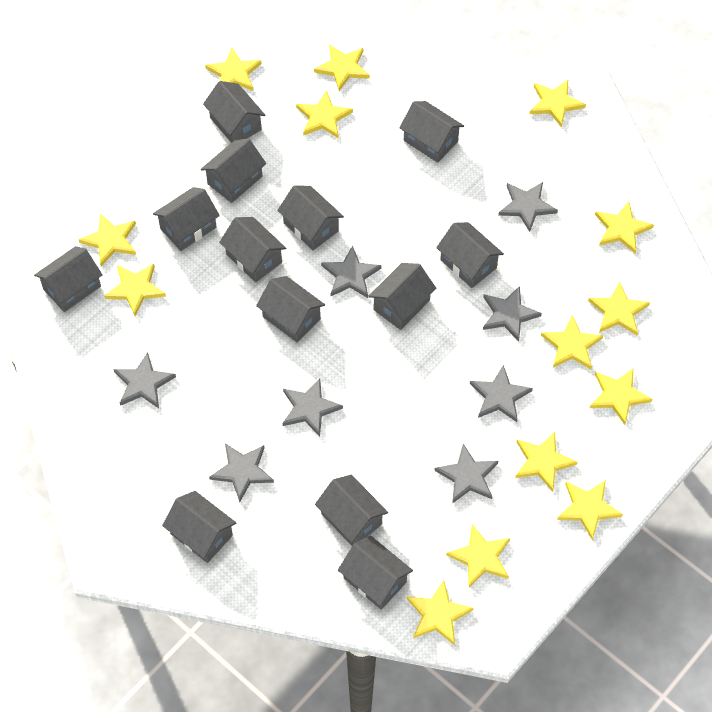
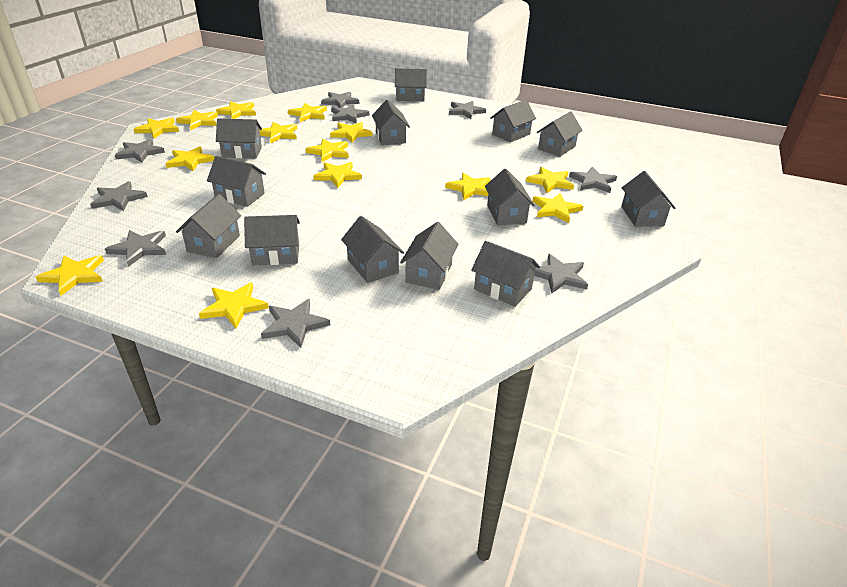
grey star: 8 -> 9

